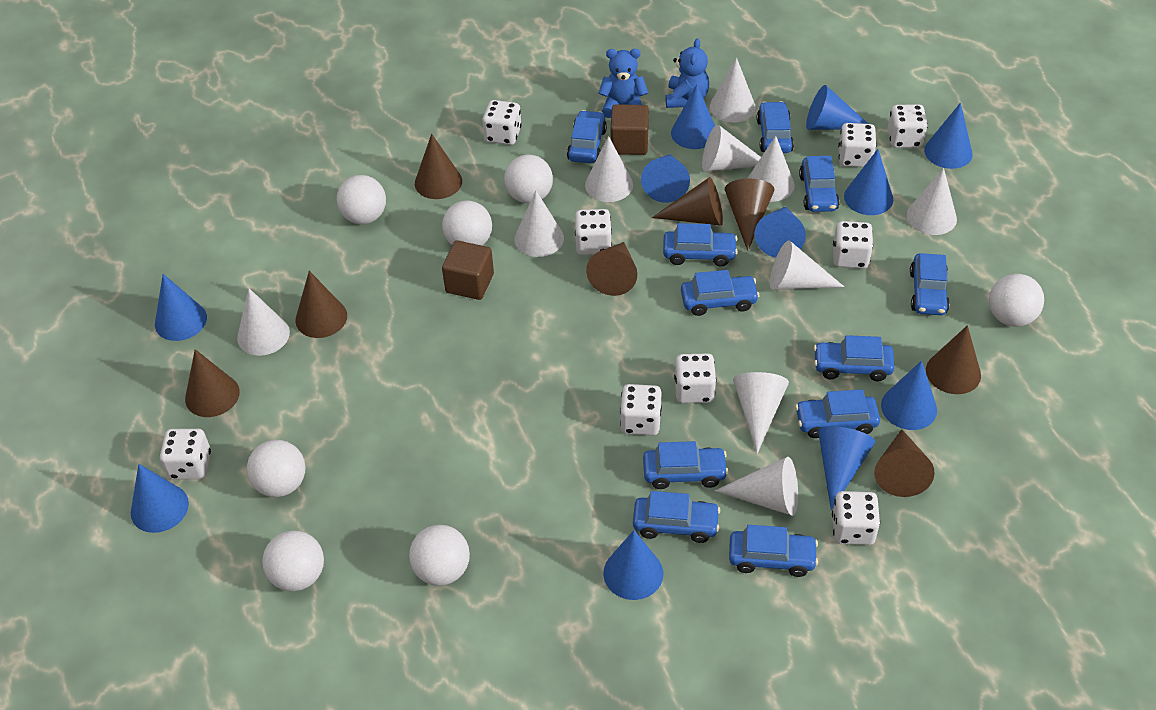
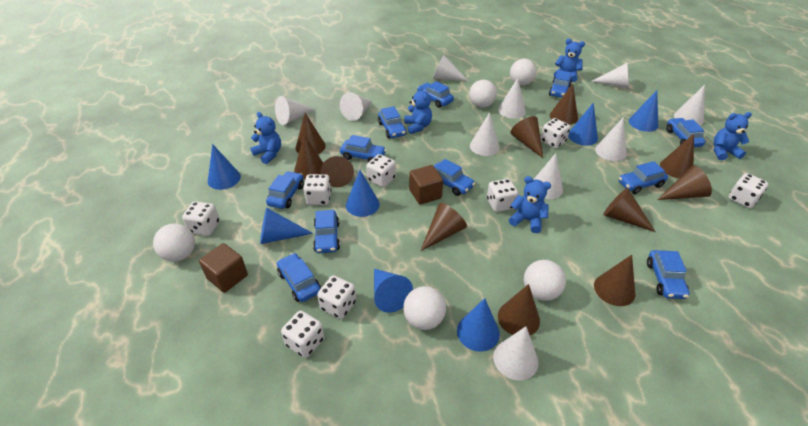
blue cone: 11 -> 7
blue teddy bear: 2 -> 5
brown cone: 8 -> 11
white ball: 7 -> 5
white dice: 9 -> 8

